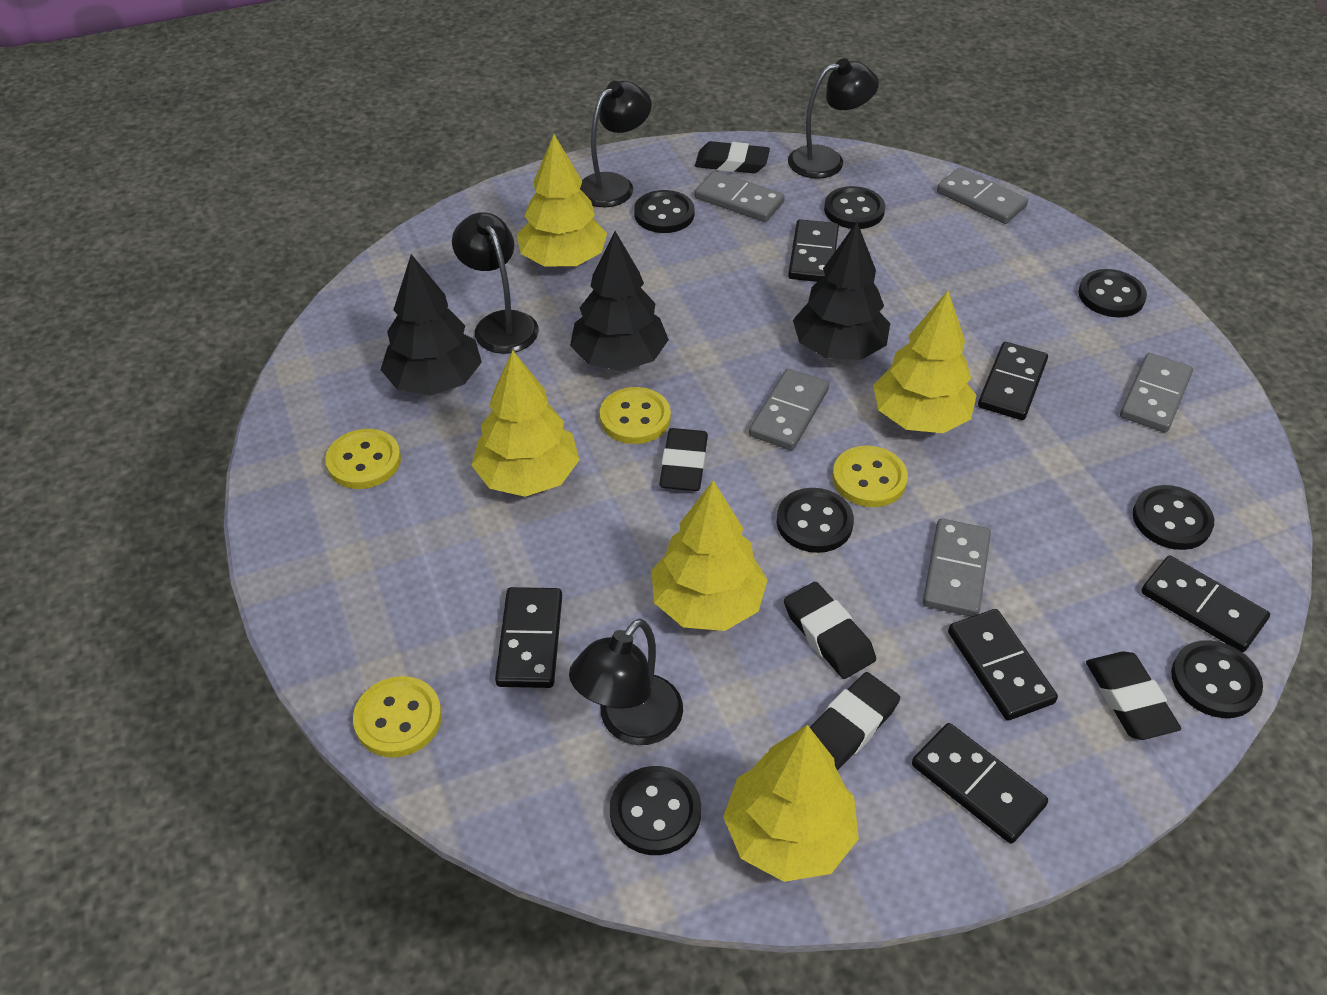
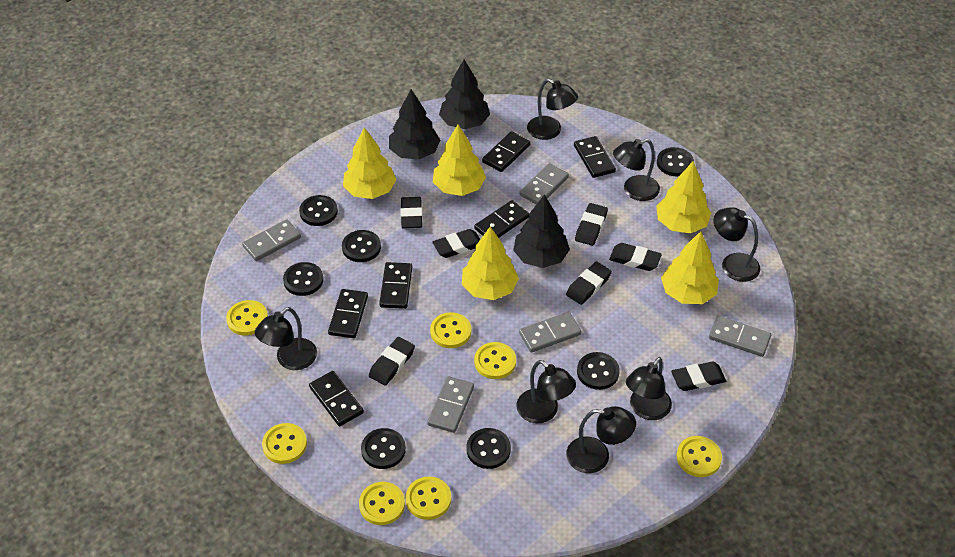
black eraser: 5 -> 7
black lamp: 4 -> 7
yellow button: 4 -> 7

